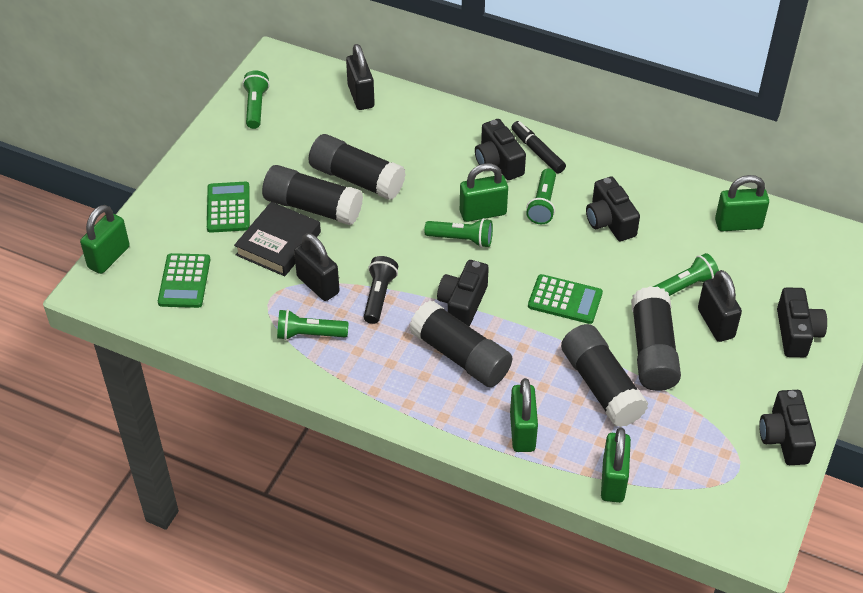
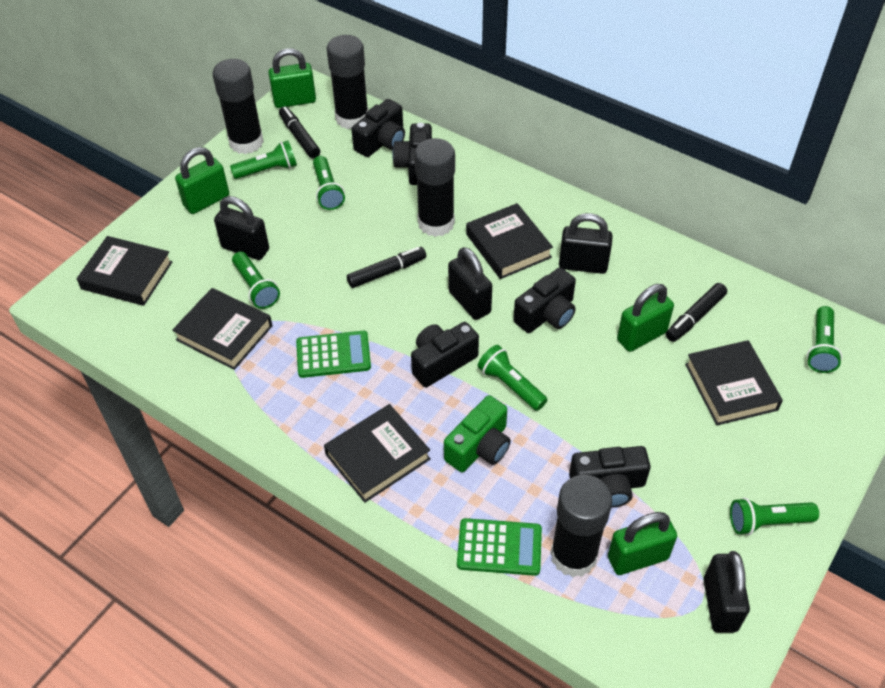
black book: 1 -> 5
black flashlight: 1 -> 0
black glue stick: 5 -> 4
black marker: 1 -> 3
black padlock: 3 -> 4
green calculator: 3 -> 2
green camera: 0 -> 1
green flashlight: 5 -> 6
green padlock: 5 -> 4

